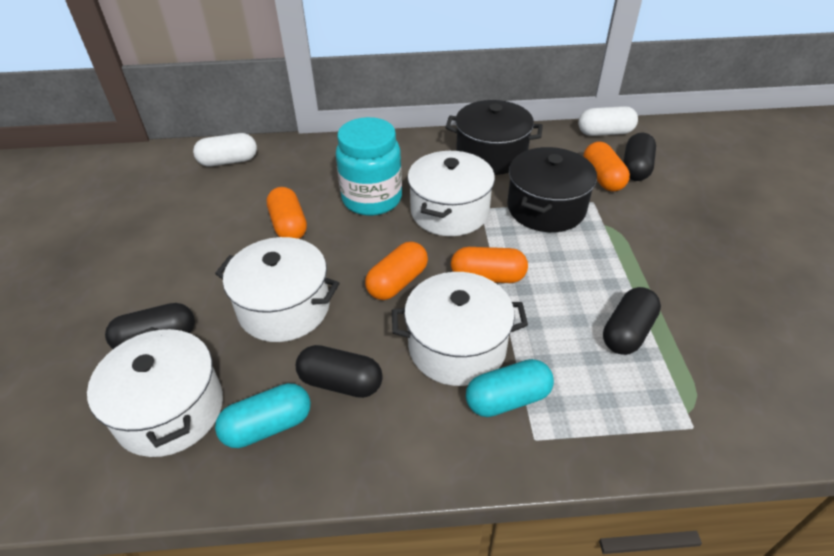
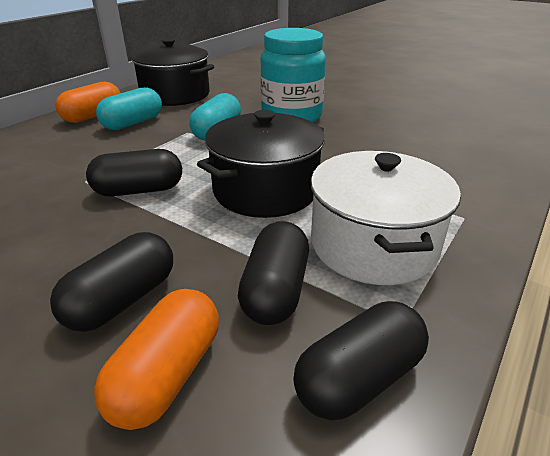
orange capsule: 4 -> 2
white capsule: 2 -> 0
white pot: 4 -> 1

